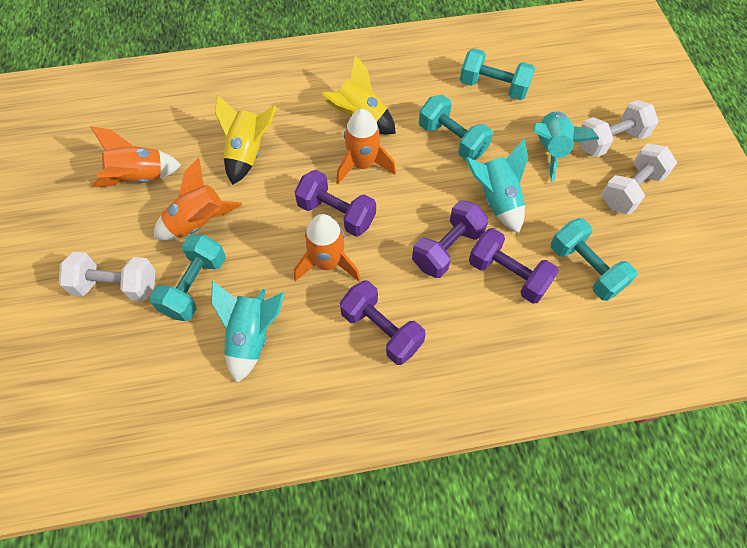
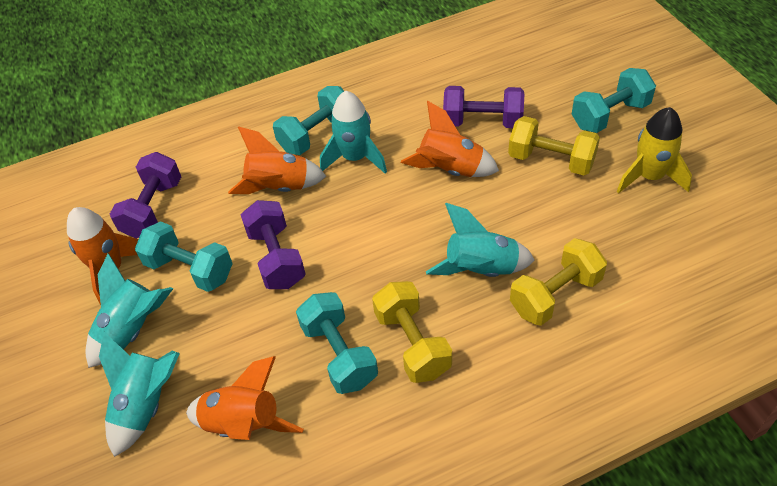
purple dumbbell: 4 -> 3
turquoise rocket: 3 -> 4
white dumbbell: 3 -> 0
yellow dumbbell: 0 -> 3
yellow rocket: 2 -> 1

